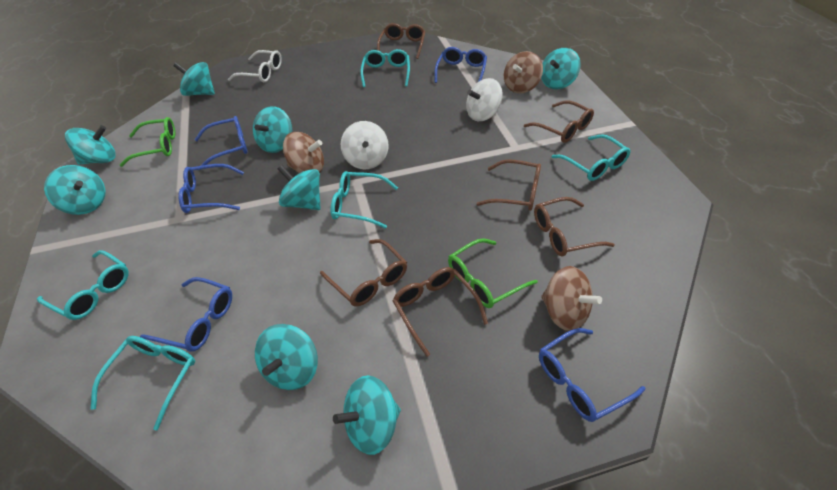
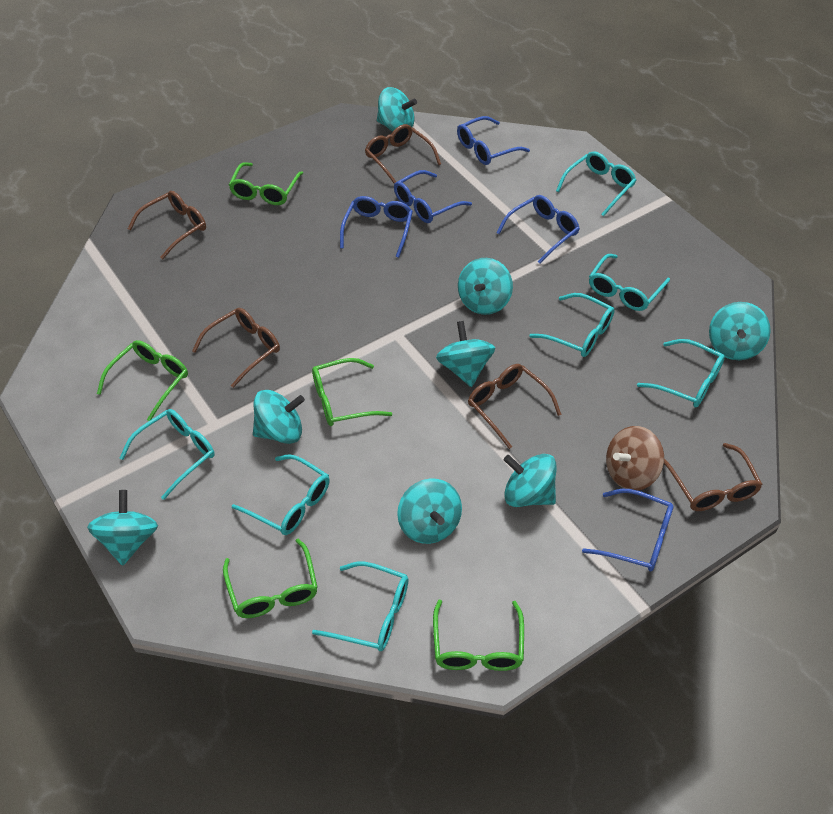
brown glasses: 6 -> 5
brown spinning top: 3 -> 1
green glasses: 2 -> 5
turquoise glasses: 5 -> 7
white glasses: 1 -> 0
white spinning top: 2 -> 0

